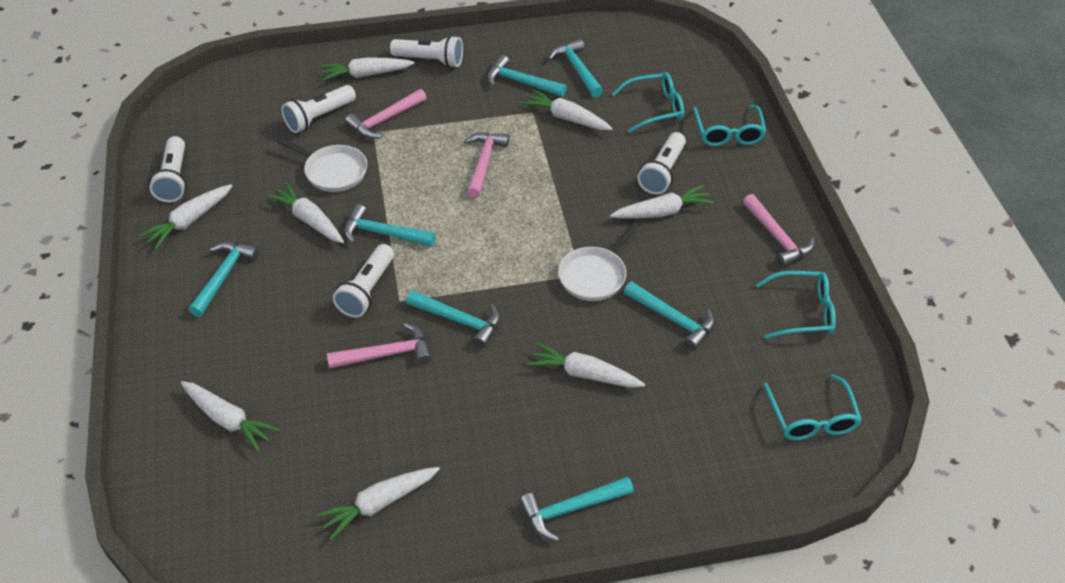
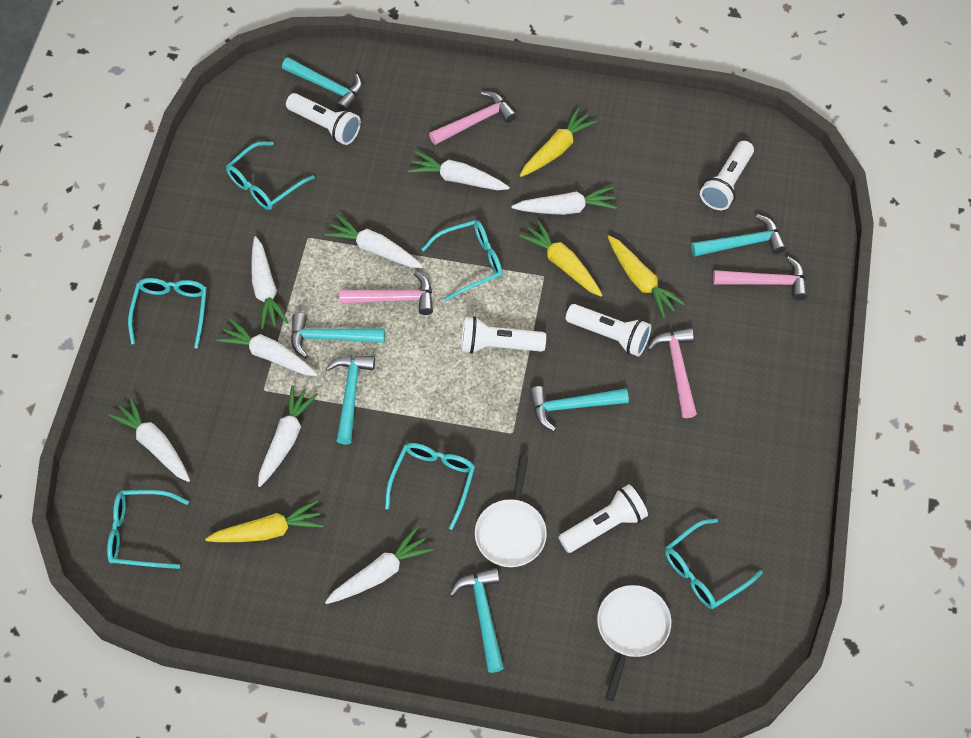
turquoise glasses: 4 -> 6
turquoise hammer: 7 -> 6
yellow carrot: 0 -> 4

